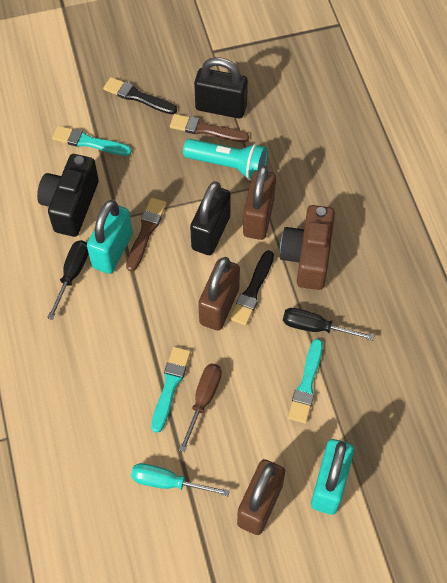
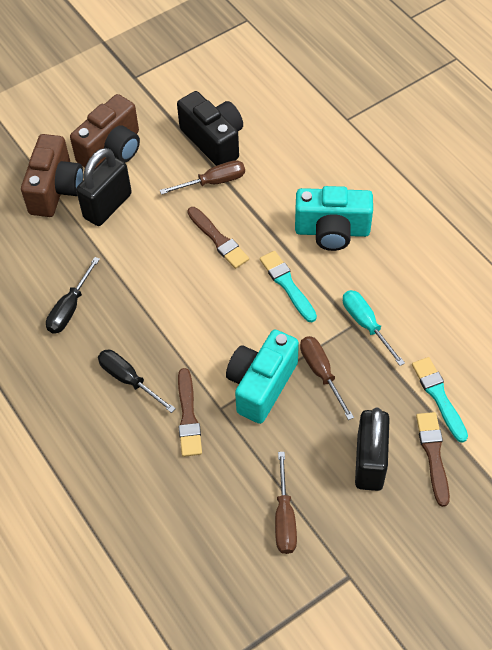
black brush: 2 -> 0
brown brush: 2 -> 3
brown camera: 1 -> 2
brown padlock: 3 -> 0
brown screwdriver: 1 -> 3
turquoise brush: 3 -> 2
turquoise camera: 0 -> 2
turquoise flashlight: 1 -> 0
turquoise padlock: 2 -> 0

